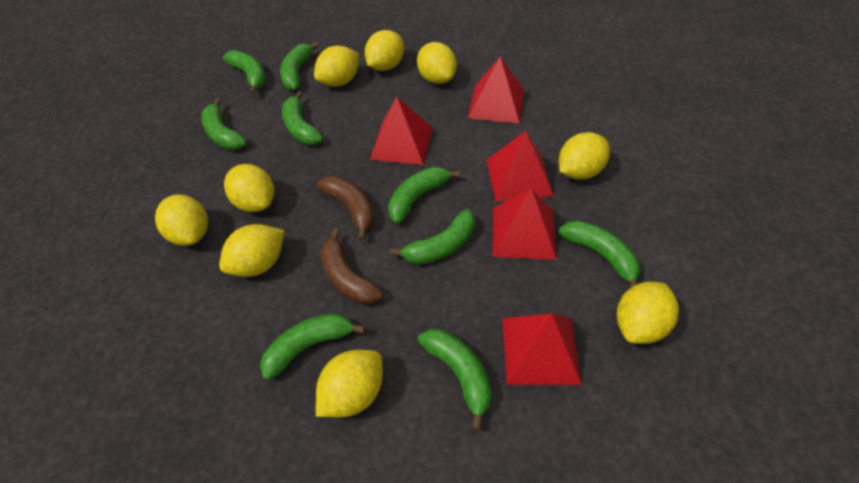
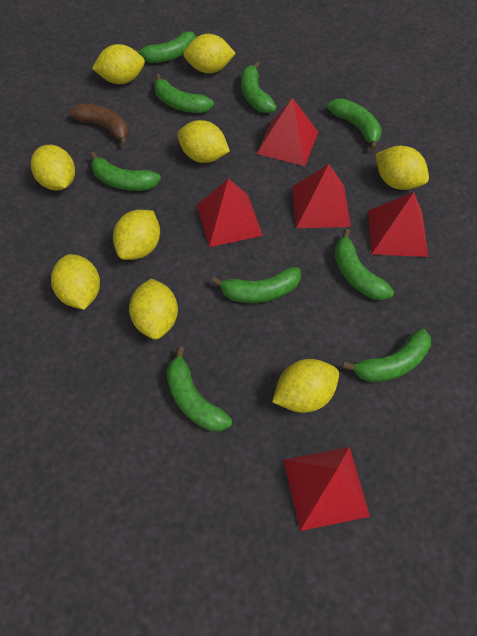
brown banana: 2 -> 1

